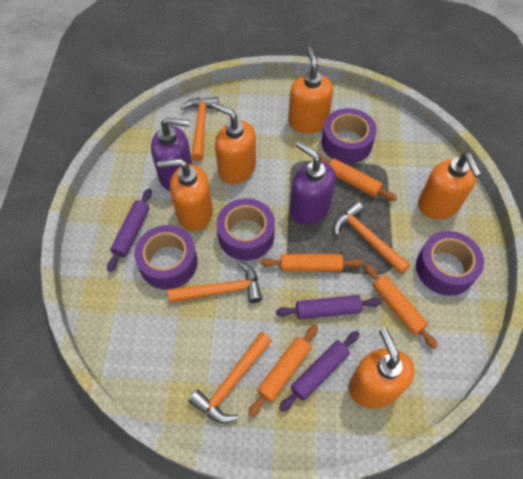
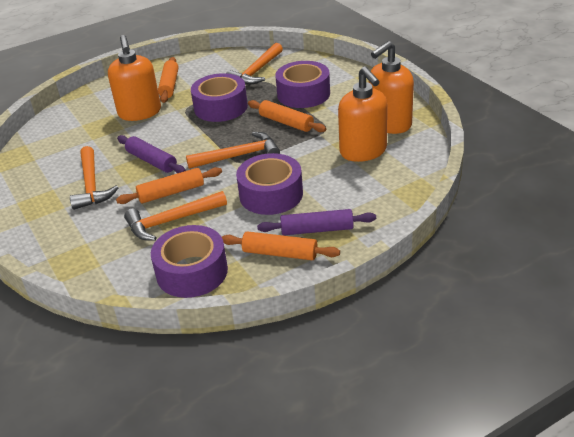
orange soap dispenser: 5 -> 3
purple rolling pin: 3 -> 2
purple soap dispenser: 2 -> 0

